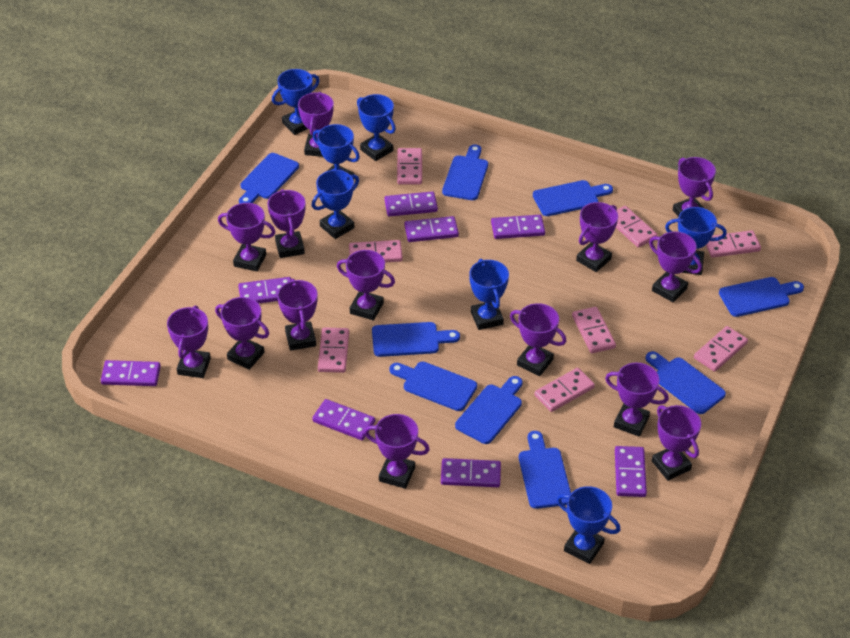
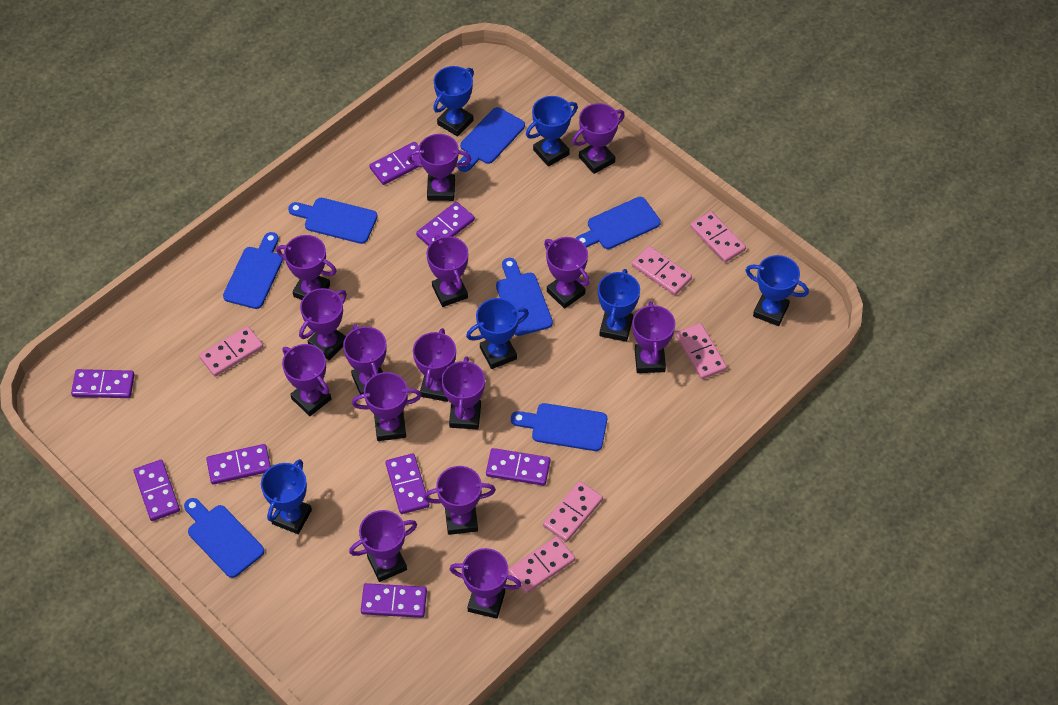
blue cutting board: 9 -> 7
blue trophy: 7 -> 6
pink domino: 8 -> 6
purple trophy: 14 -> 15

